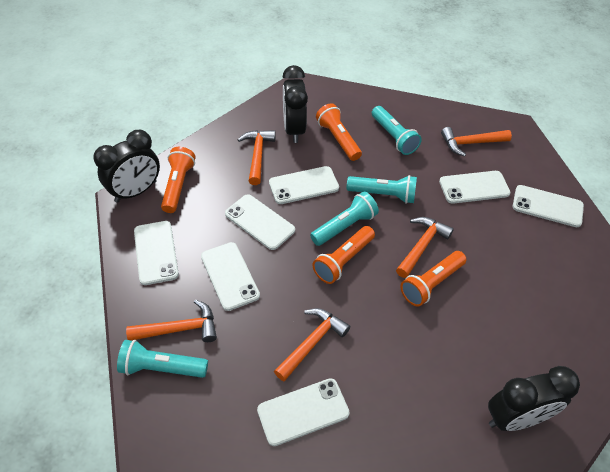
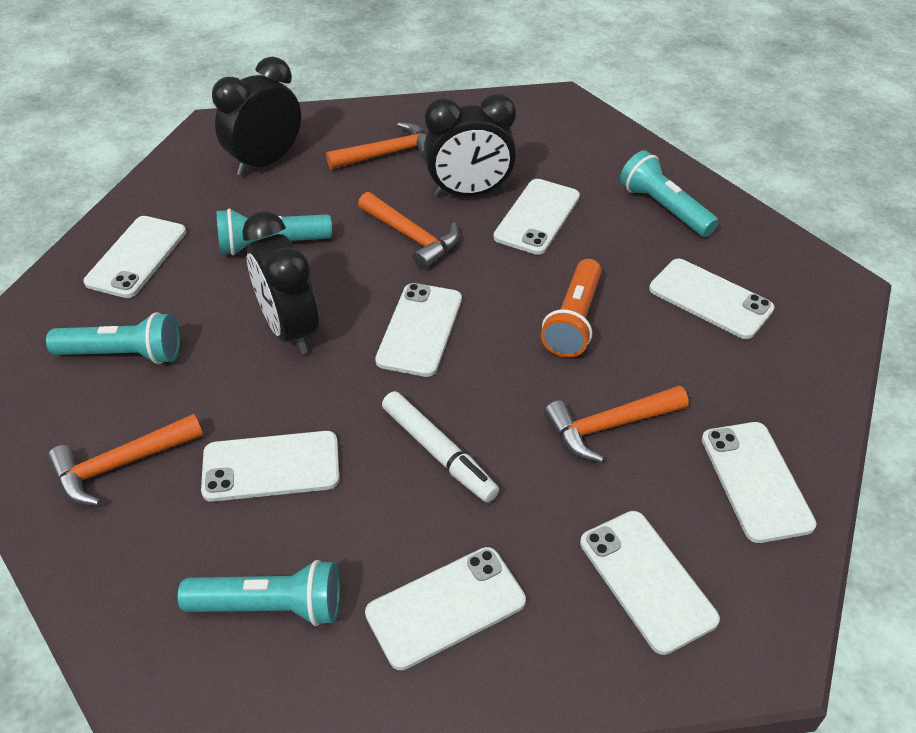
orange flashlight: 4 -> 1
orange hammer: 5 -> 4
white marker: 0 -> 1
white phone: 7 -> 8

